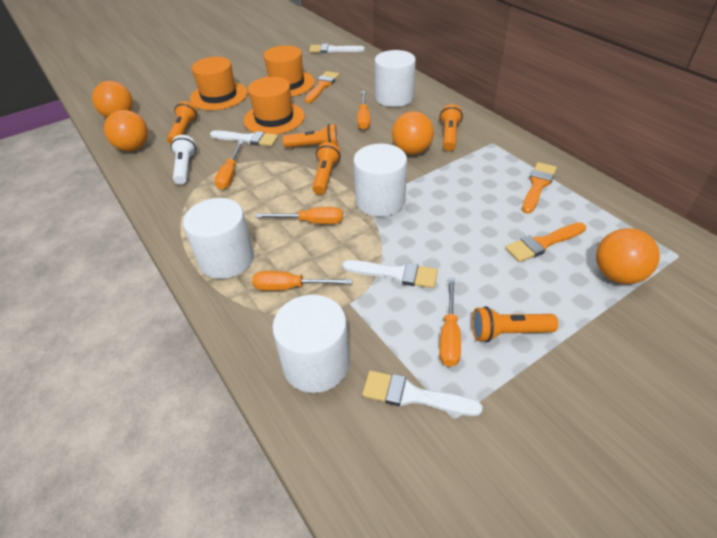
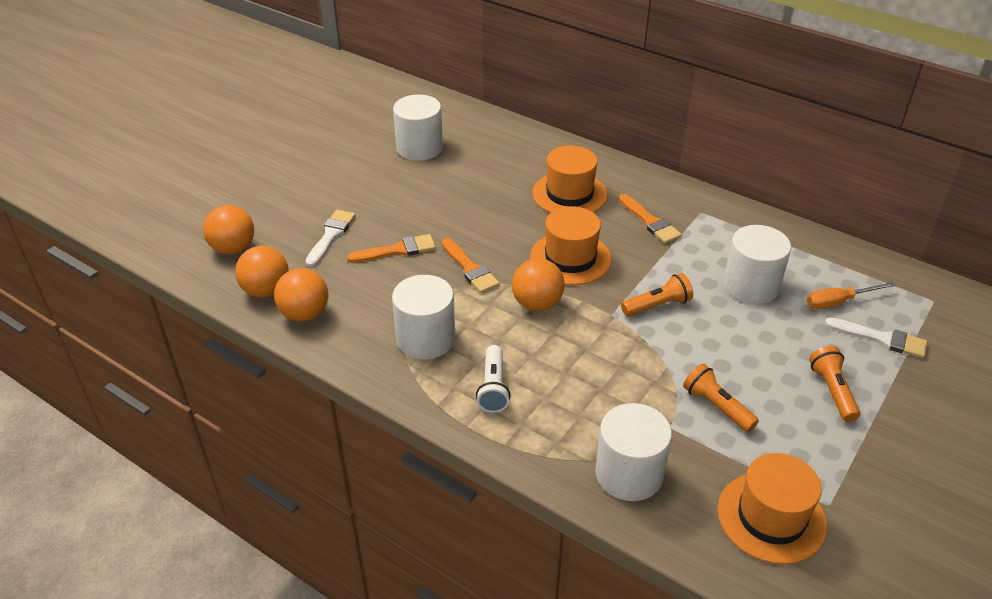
orange flashlight: 5 -> 3
orange screwdriver: 5 -> 1
white brush: 4 -> 2

